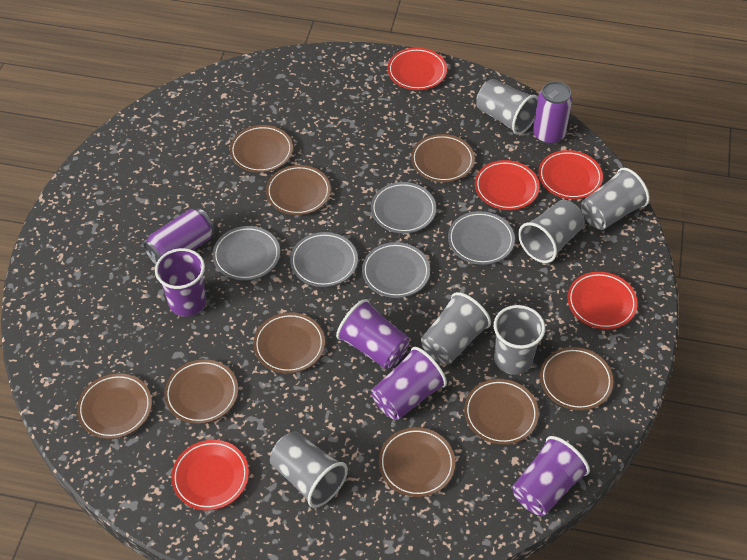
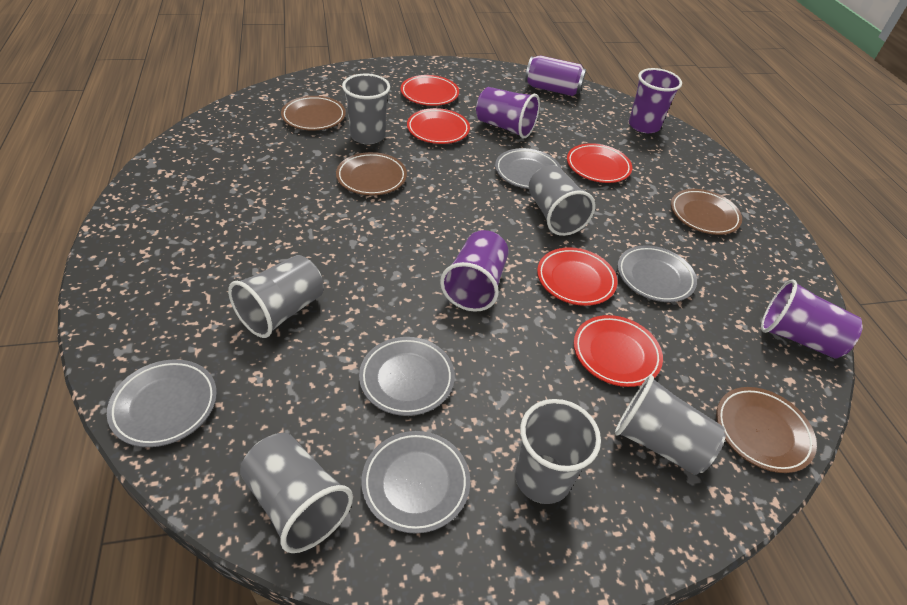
brown plate: 9 -> 4
purple can: 2 -> 1

